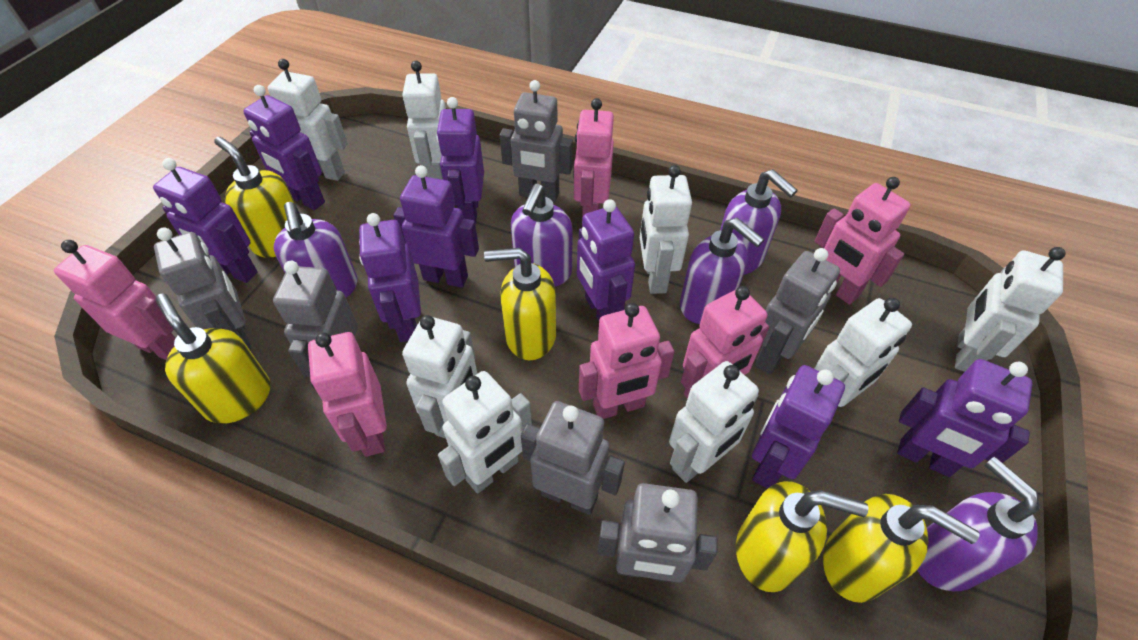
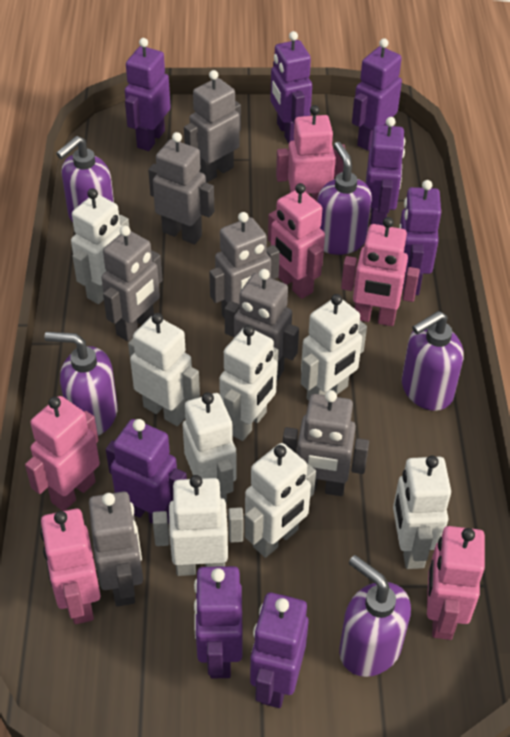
grey robot: 6 -> 7
yellow soap dispenser: 5 -> 0

